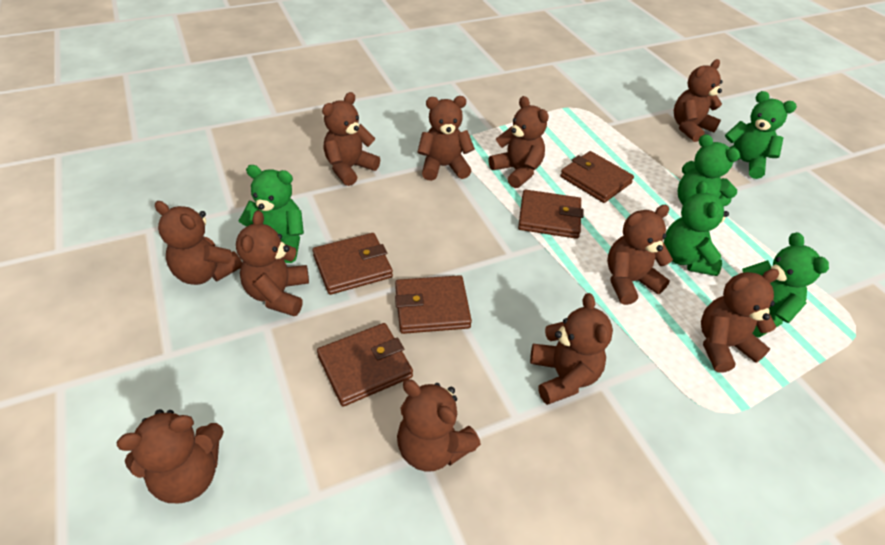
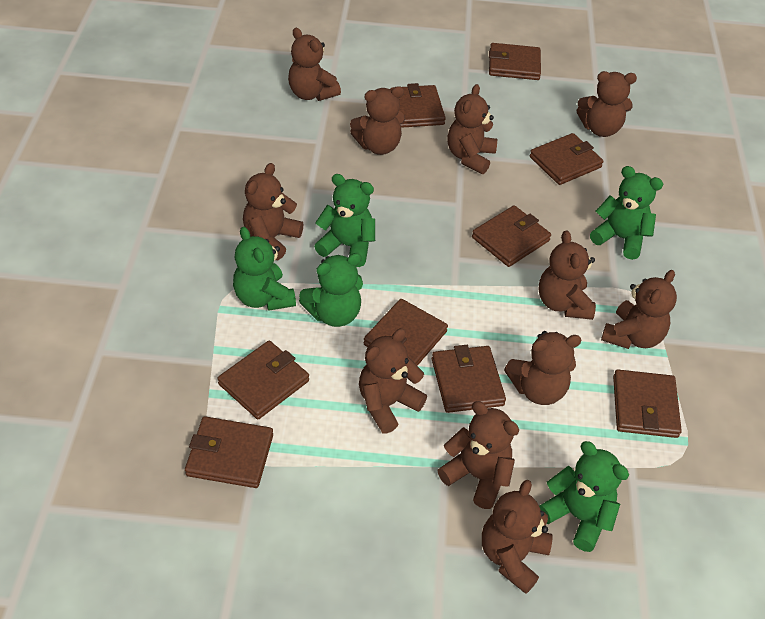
brown wallet: 5 -> 9

